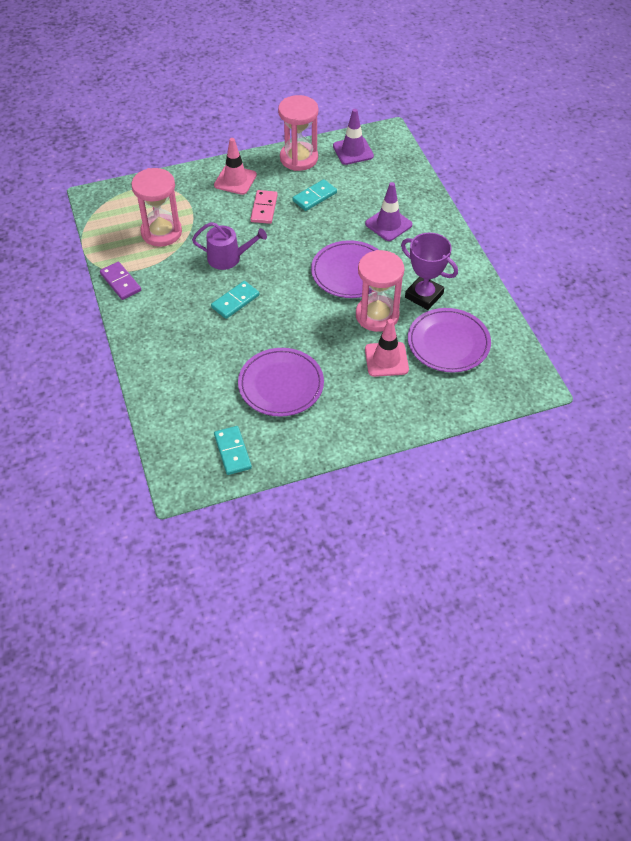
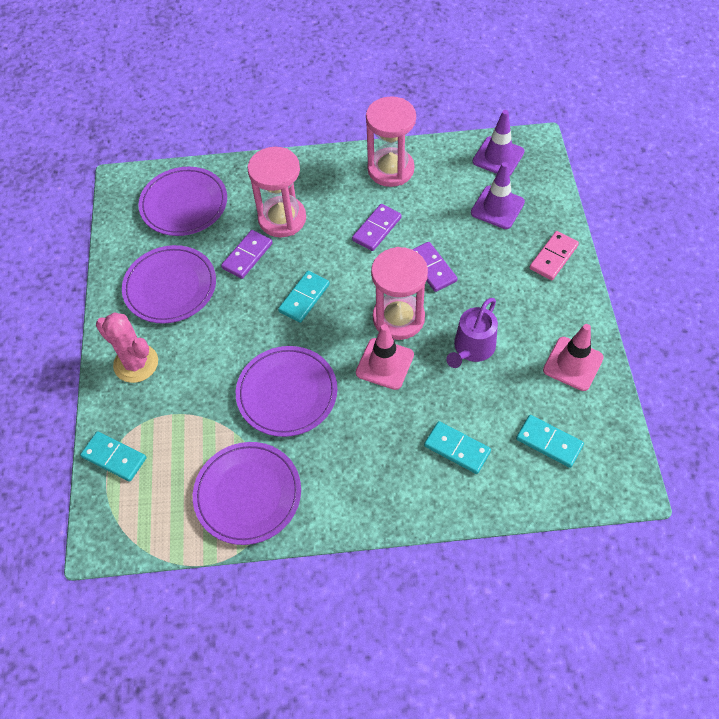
pink cactus: 0 -> 1
purple domino: 1 -> 3
purple plate: 3 -> 4
purple trophy: 1 -> 0
turquoise domino: 3 -> 4

